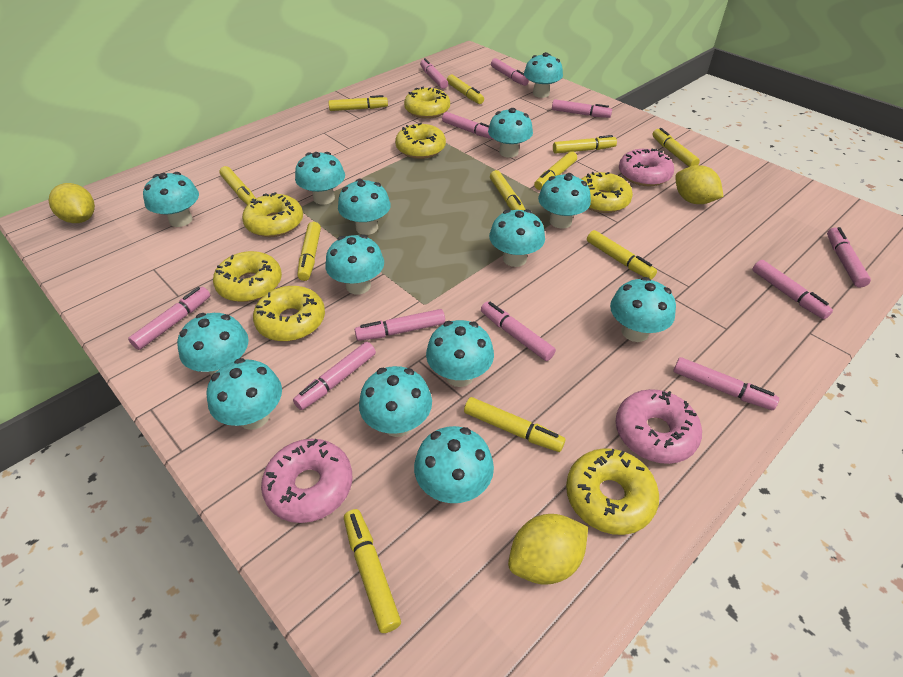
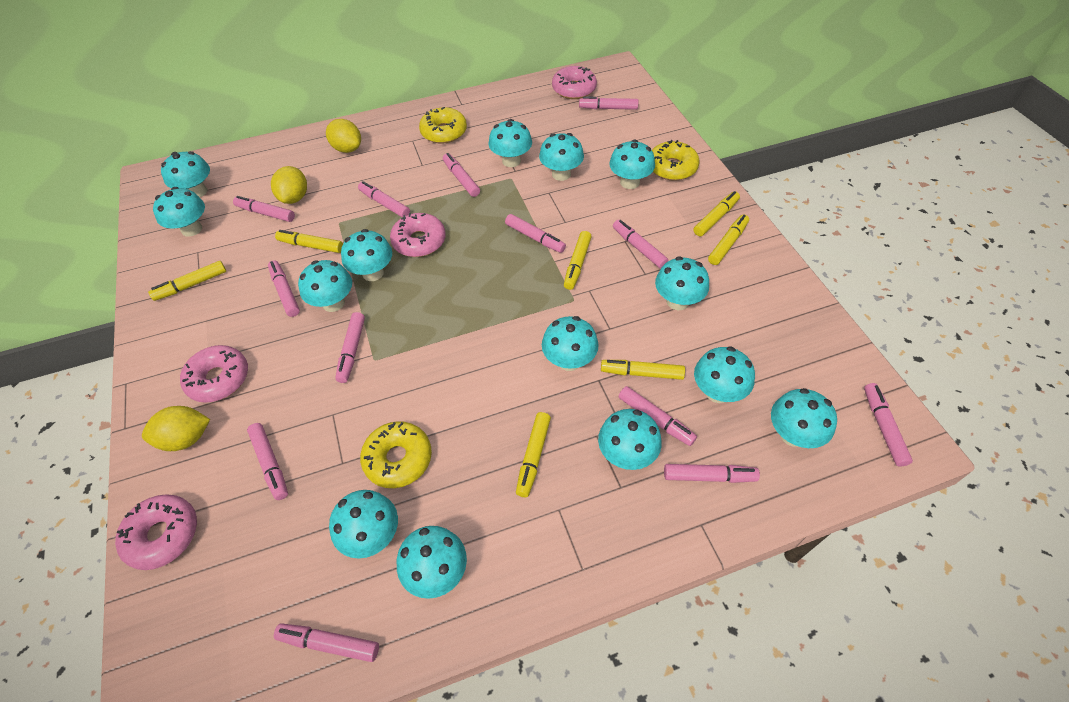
pink donut: 3 -> 4
pink marker: 11 -> 13
yellow donut: 7 -> 3
yellow marker: 11 -> 7

